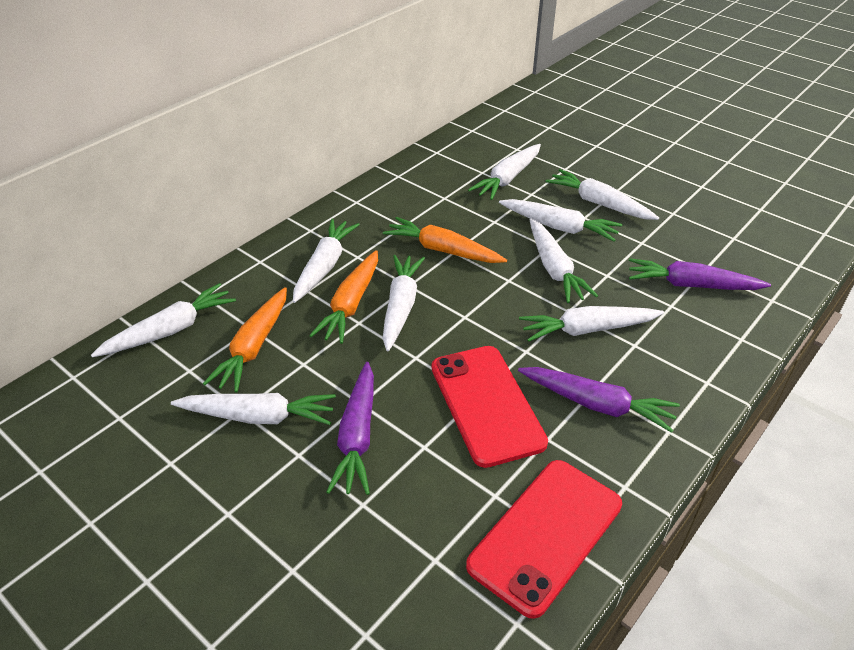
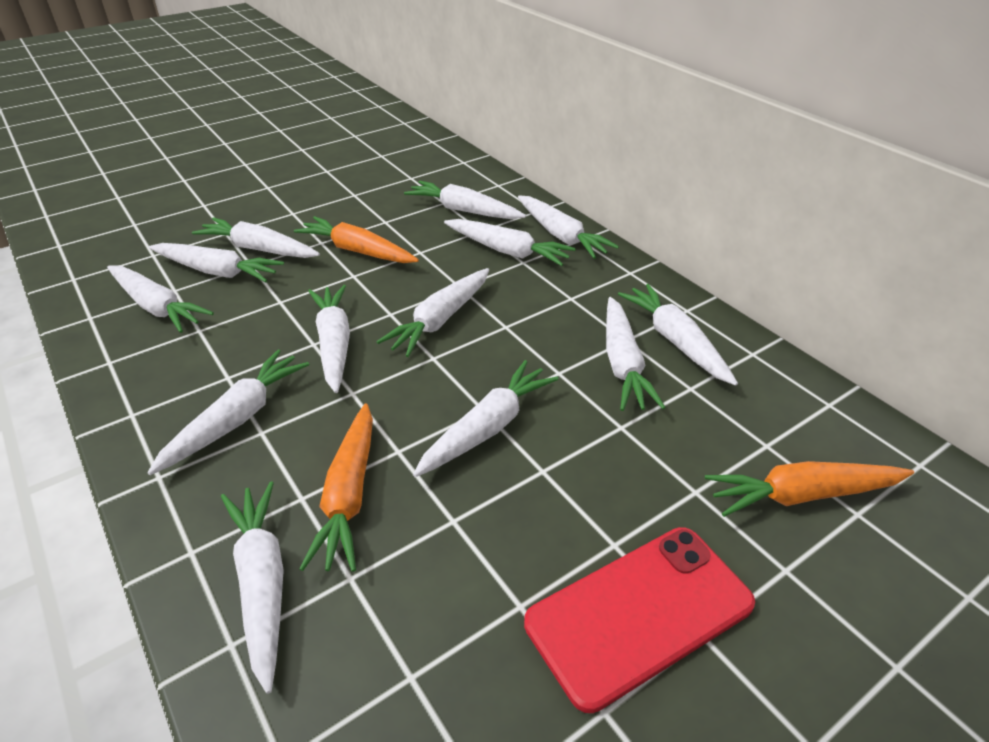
purple carrot: 3 -> 0
red phone: 2 -> 1
white carrot: 9 -> 13

